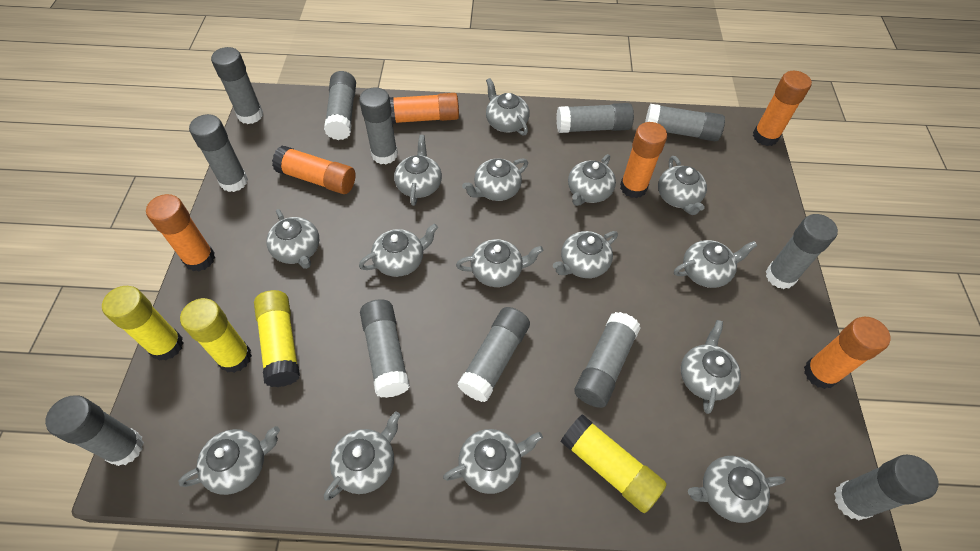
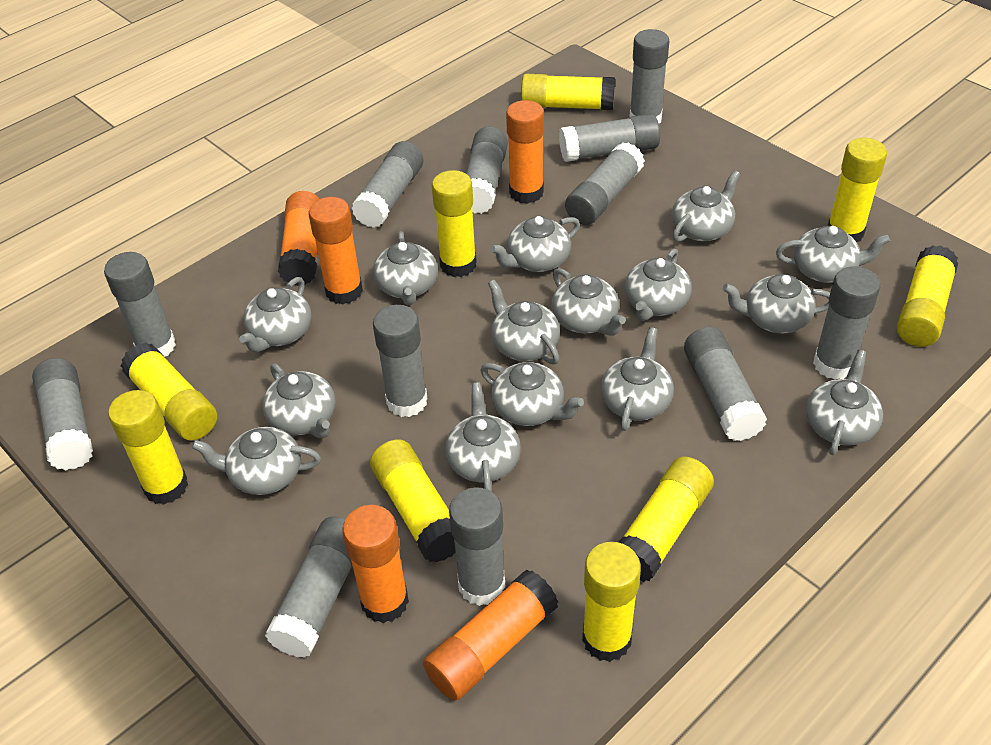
orange glue stick: 6 -> 5
yellow glue stick: 4 -> 9

